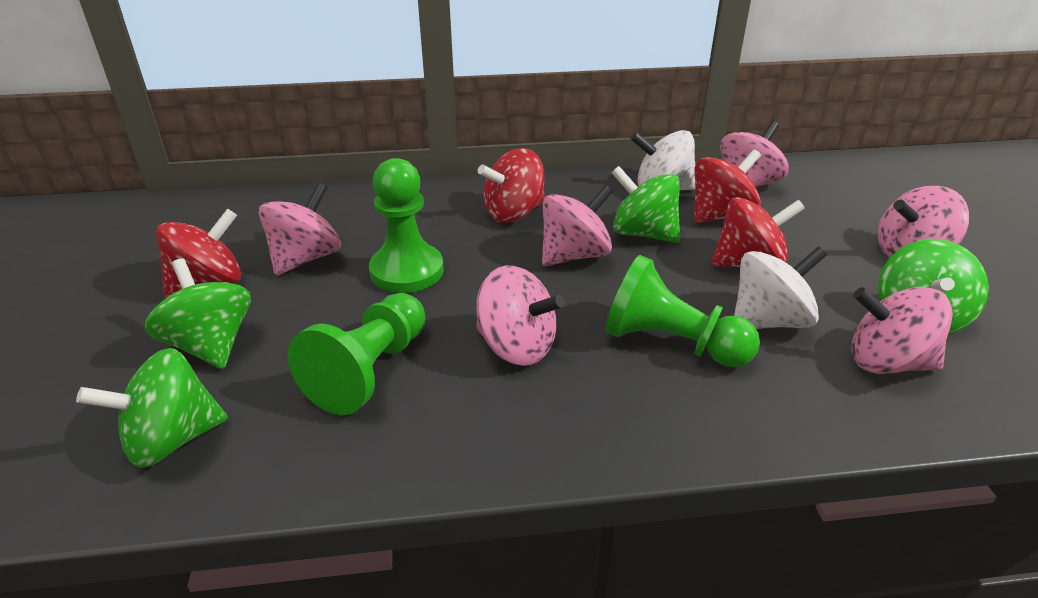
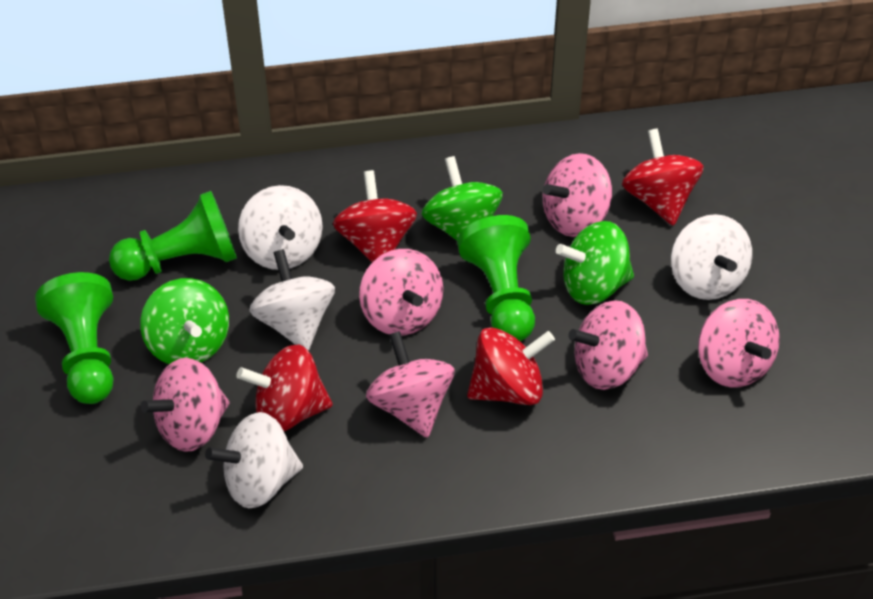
green spinning top: 4 -> 3
white spinning top: 2 -> 4

